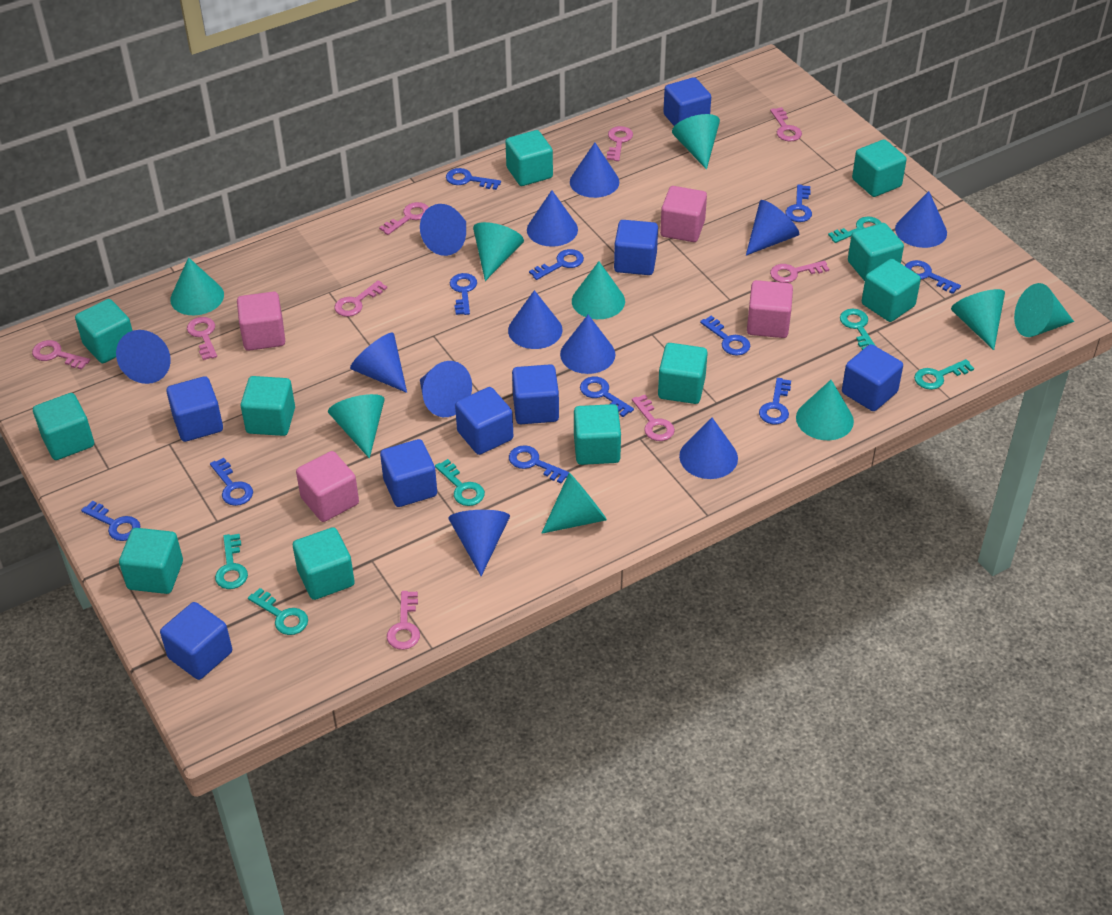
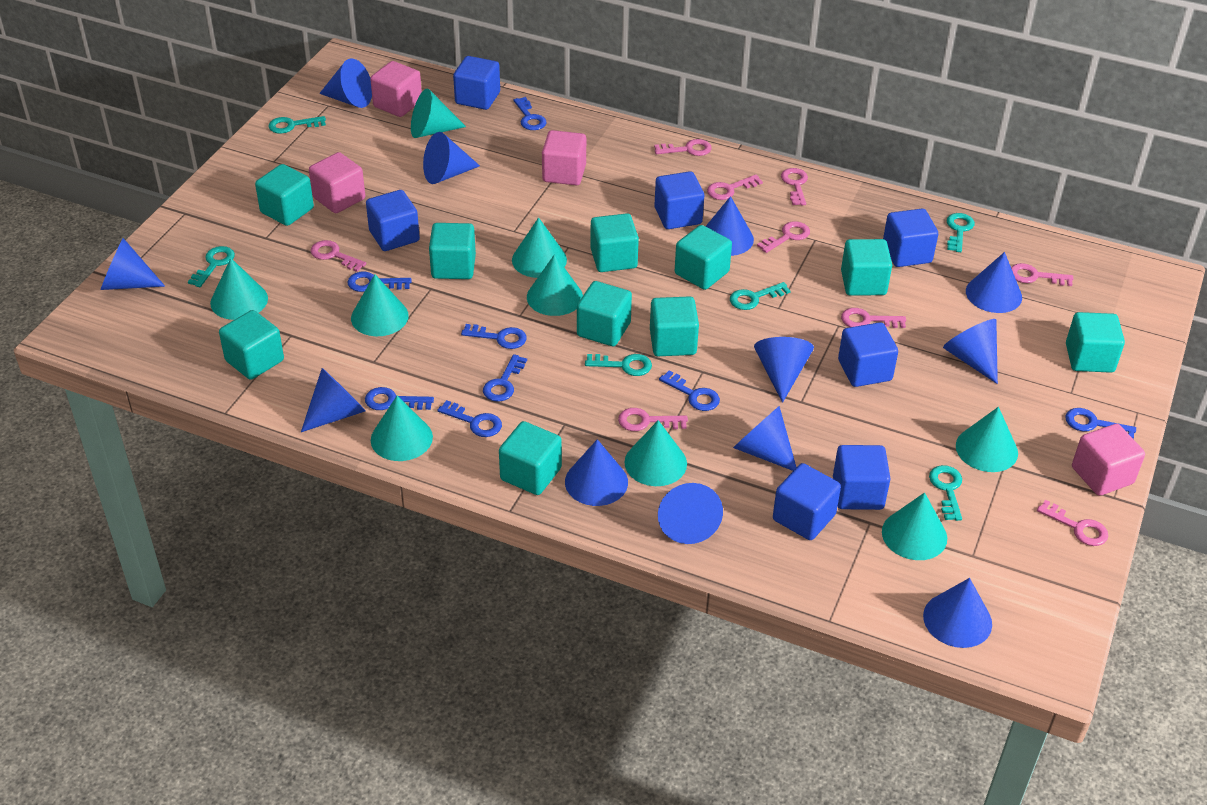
blue cube: 8 -> 7
blue key: 11 -> 8
turquoise cube: 11 -> 10

